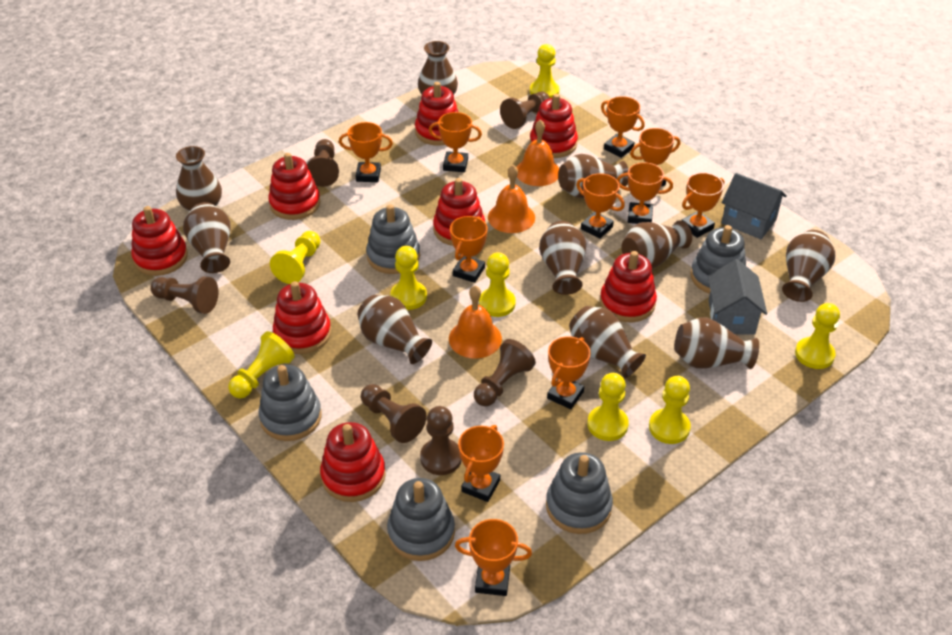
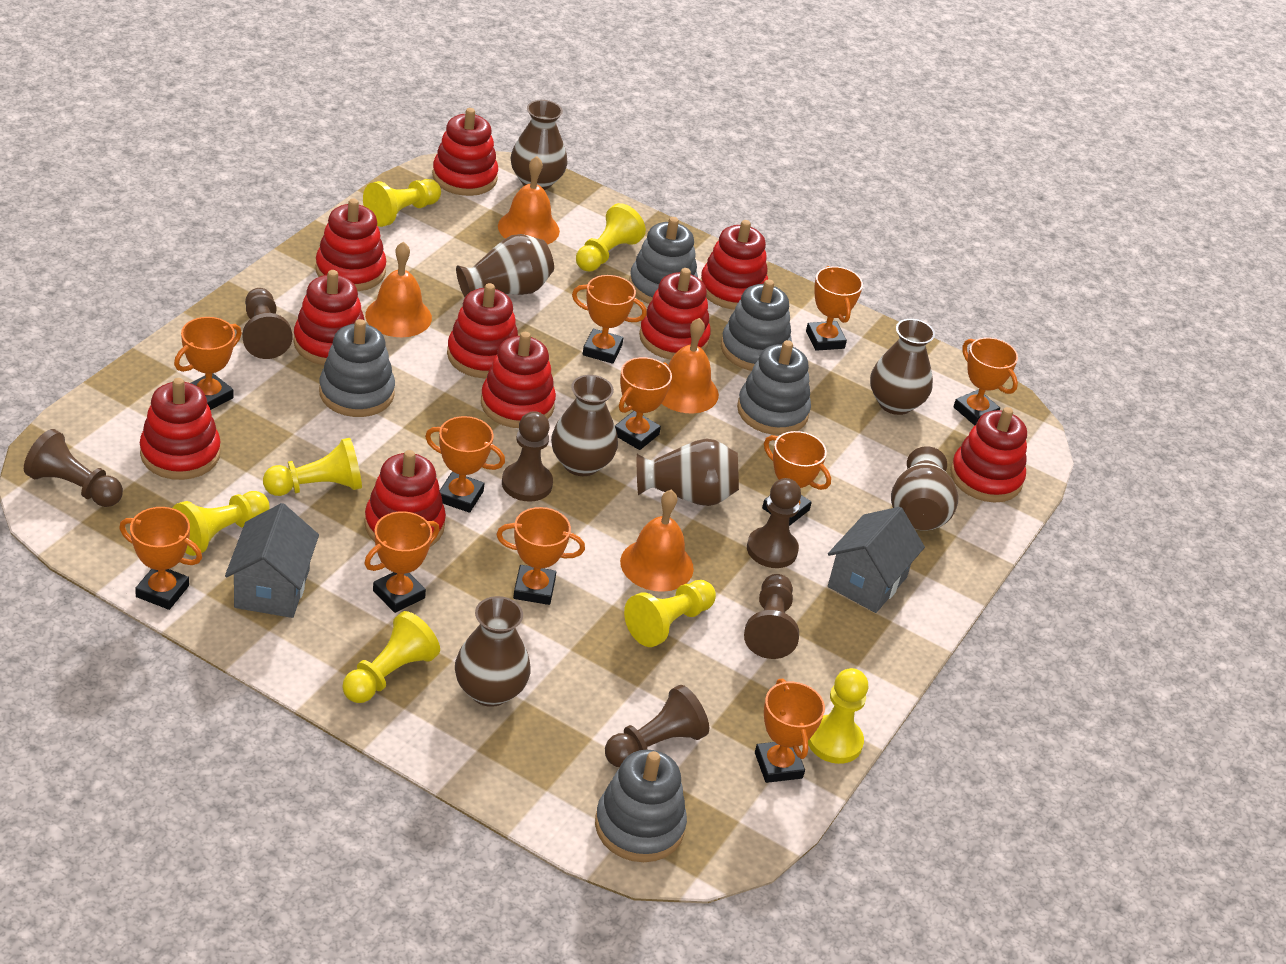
brown vase: 10 -> 7
orange bell: 3 -> 4
red stacking toy: 8 -> 10
yellow pawn: 8 -> 7

